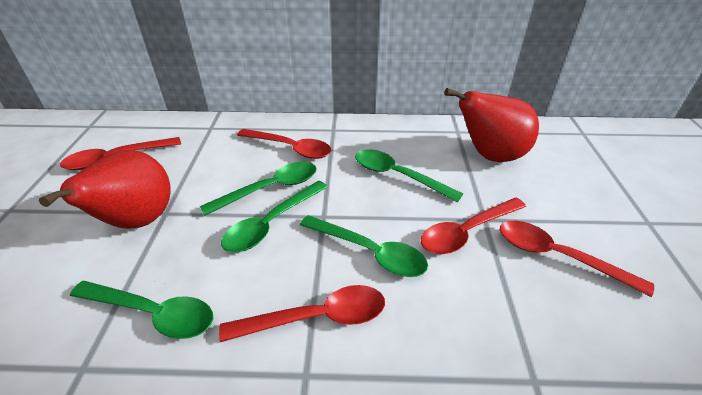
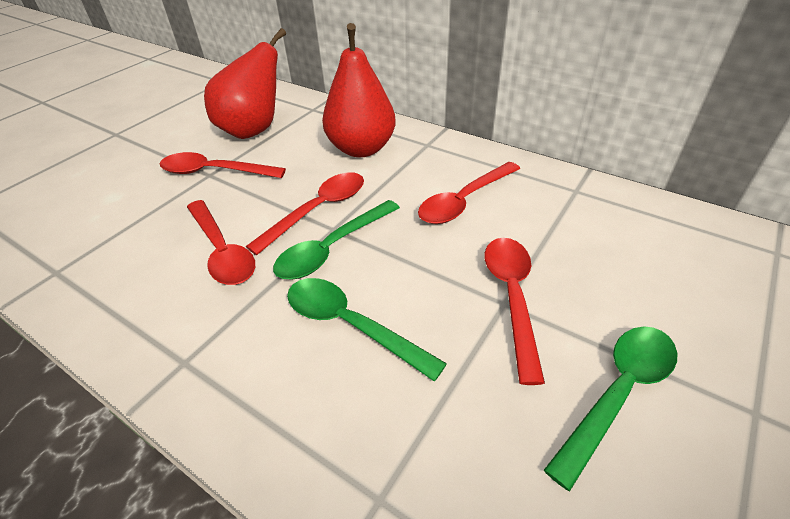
green spoon: 5 -> 3

